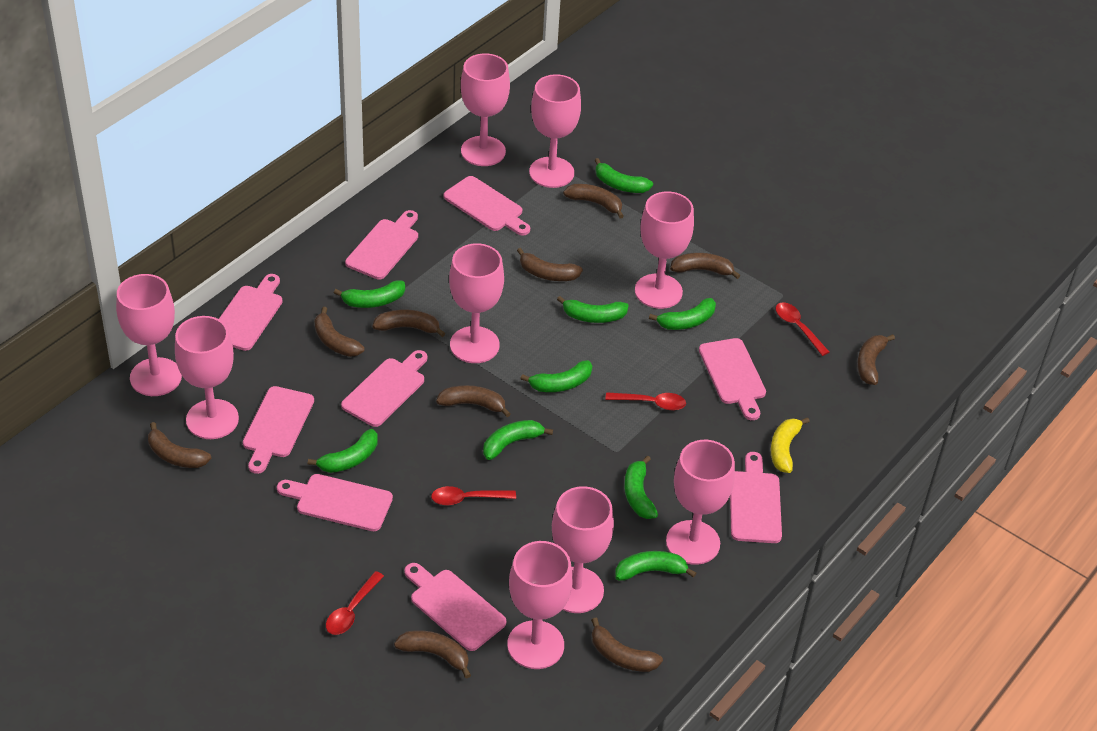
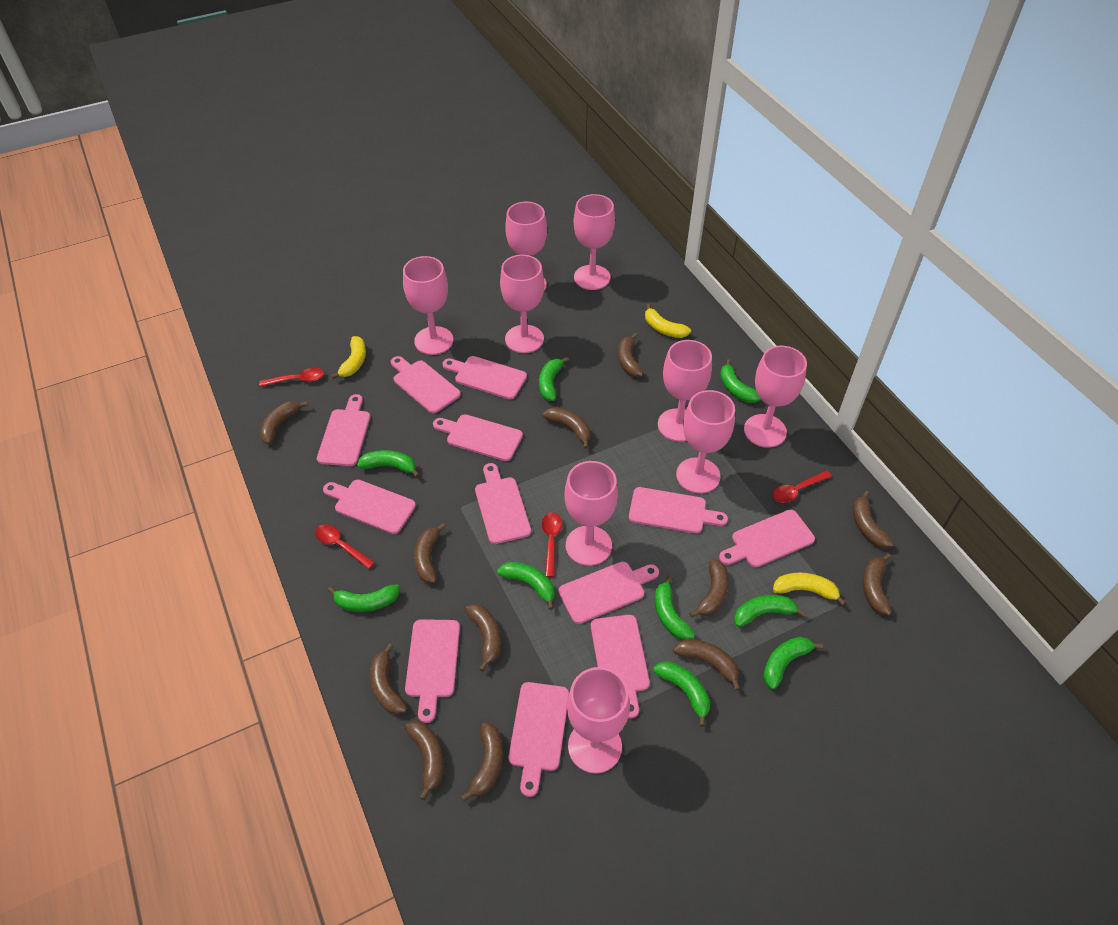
brown banana: 10 -> 12
pink cutting board: 9 -> 12
yellow banana: 1 -> 3

